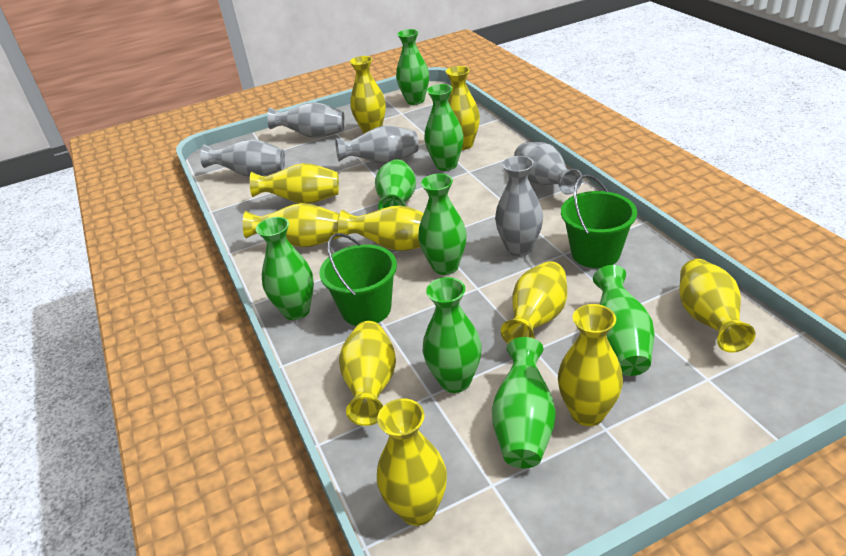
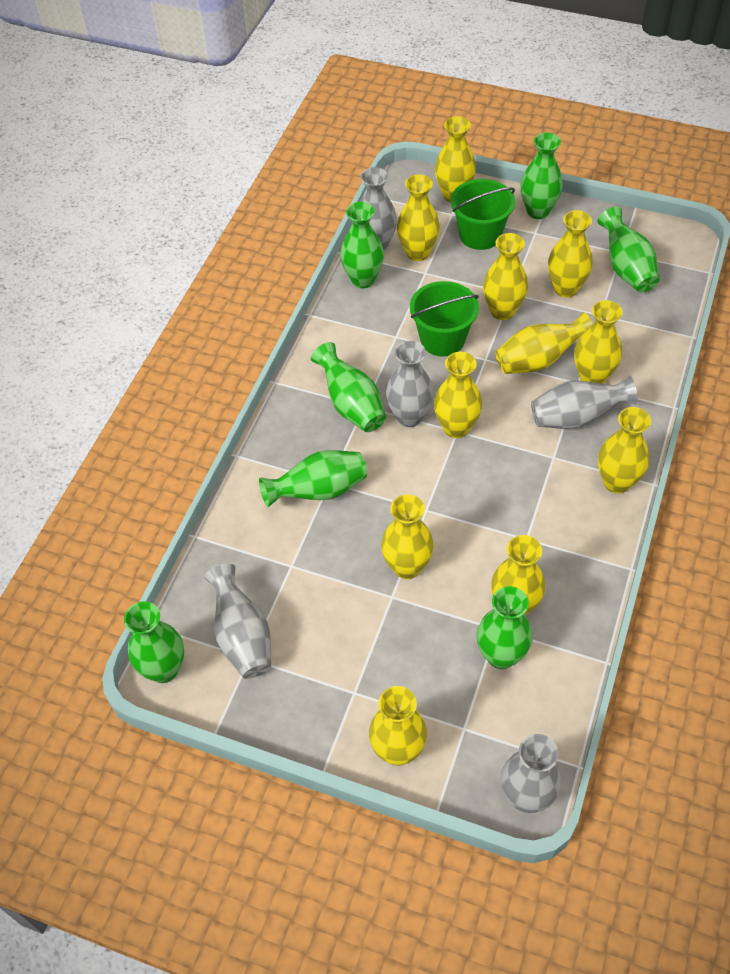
green vase: 8 -> 7
yellow vase: 10 -> 11

